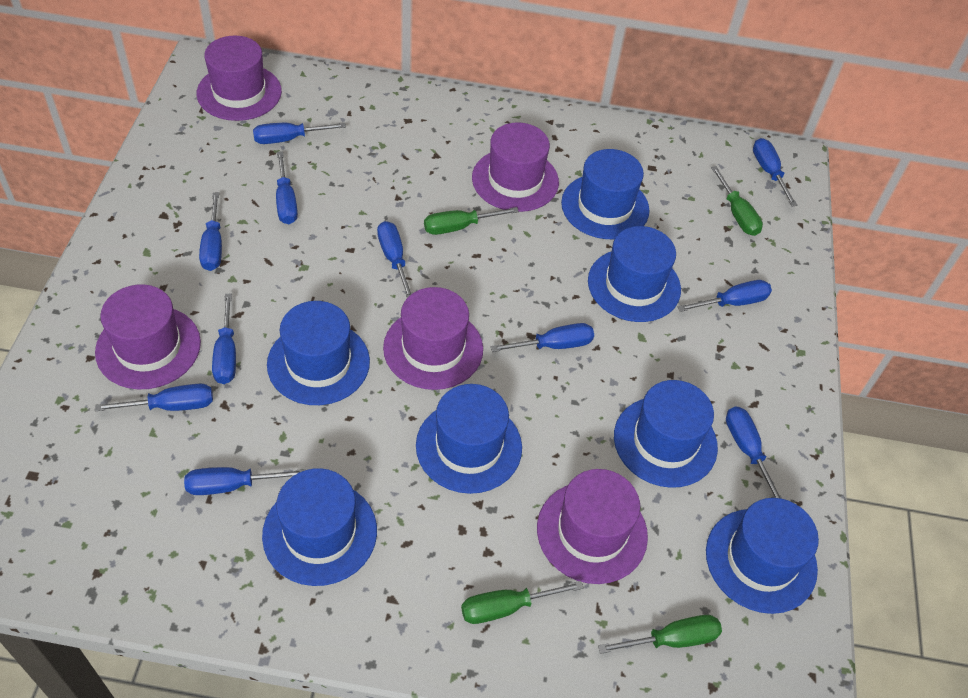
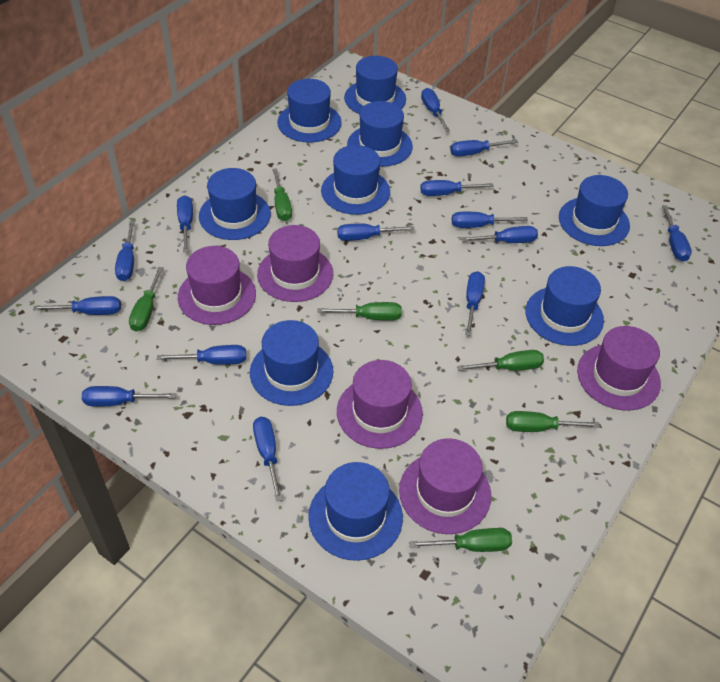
blue hat: 7 -> 9
blue screwdriver: 11 -> 14
green screwdriver: 4 -> 6

